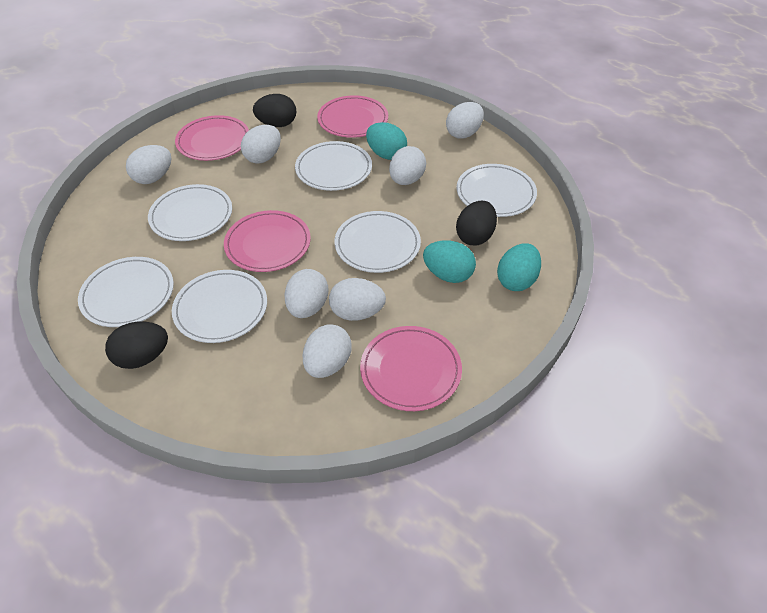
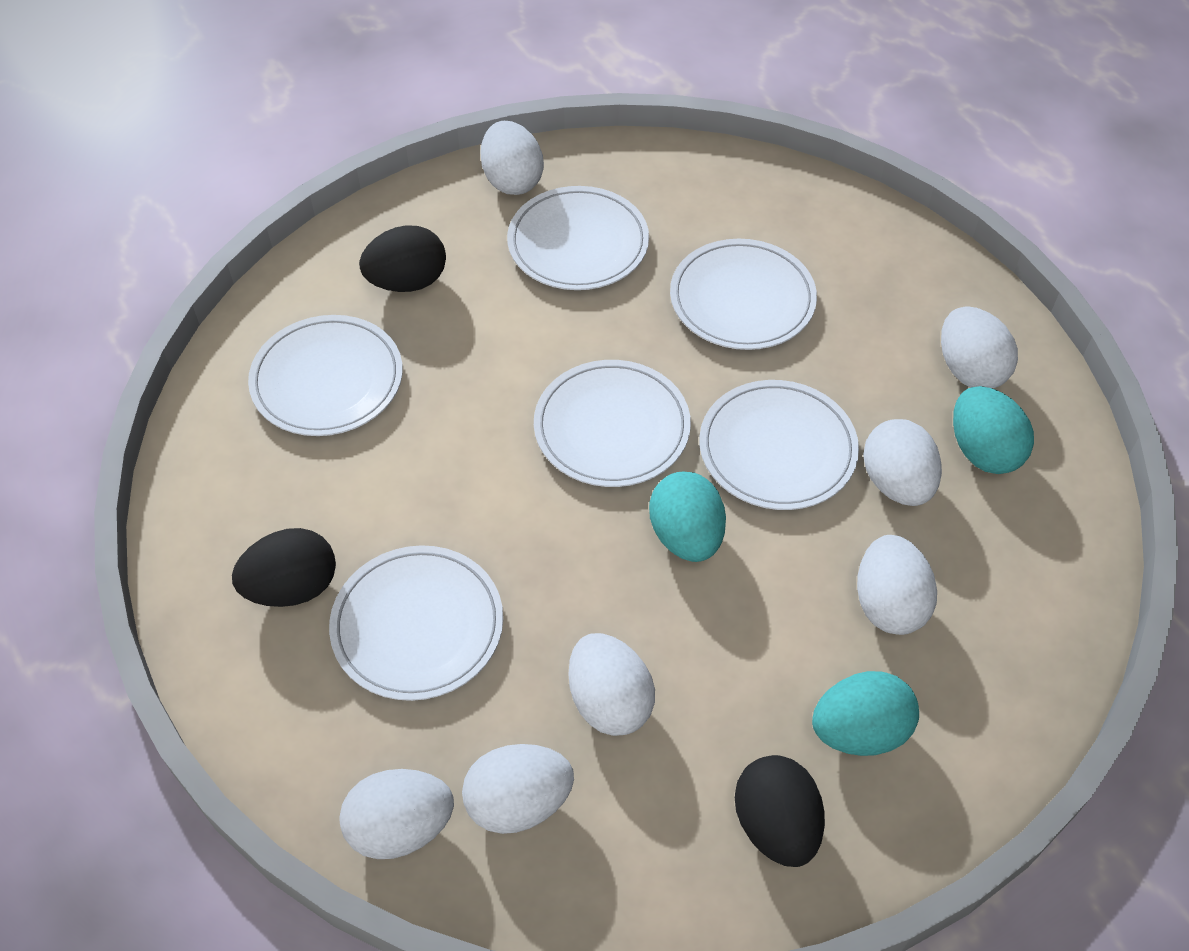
pink plate: 4 -> 0

